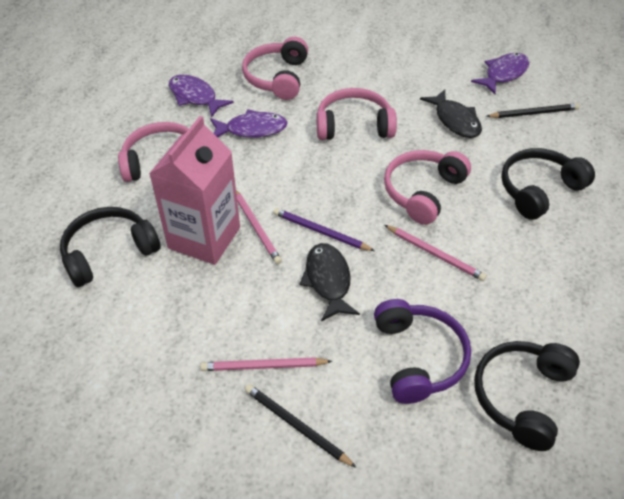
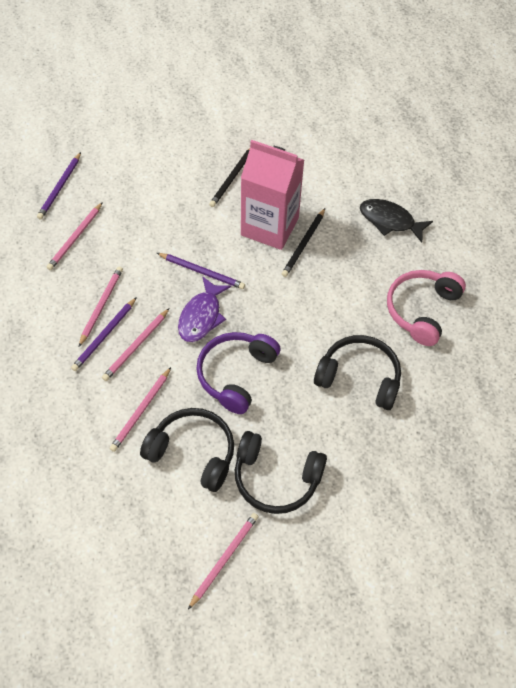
black fish: 2 -> 1
pink headphones: 4 -> 1
pink pencil: 3 -> 5
purple fish: 3 -> 1
purple pencil: 1 -> 3

